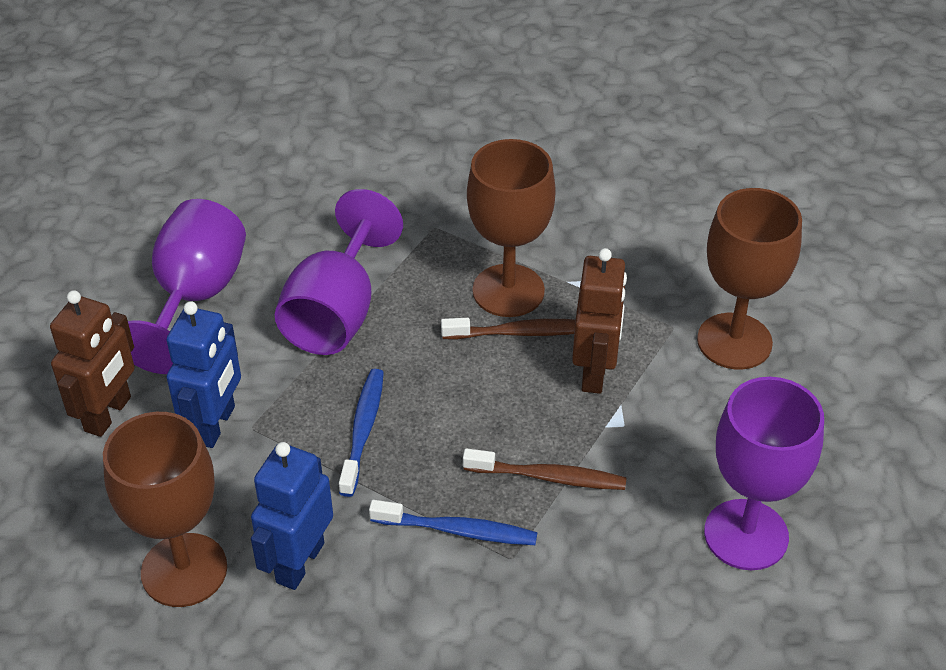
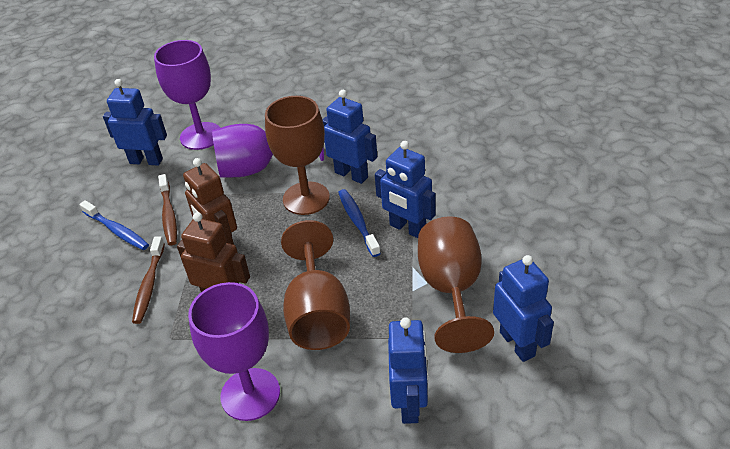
blue robot: 2 -> 5

